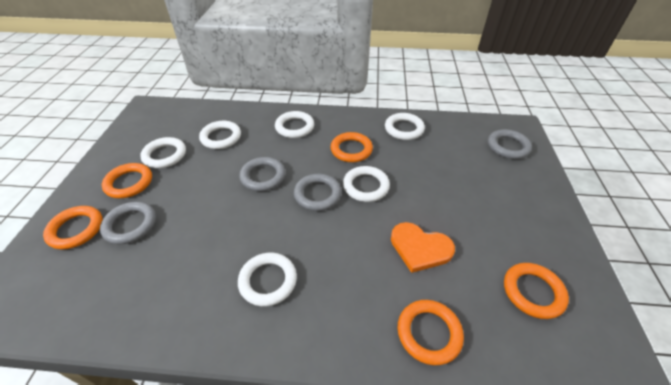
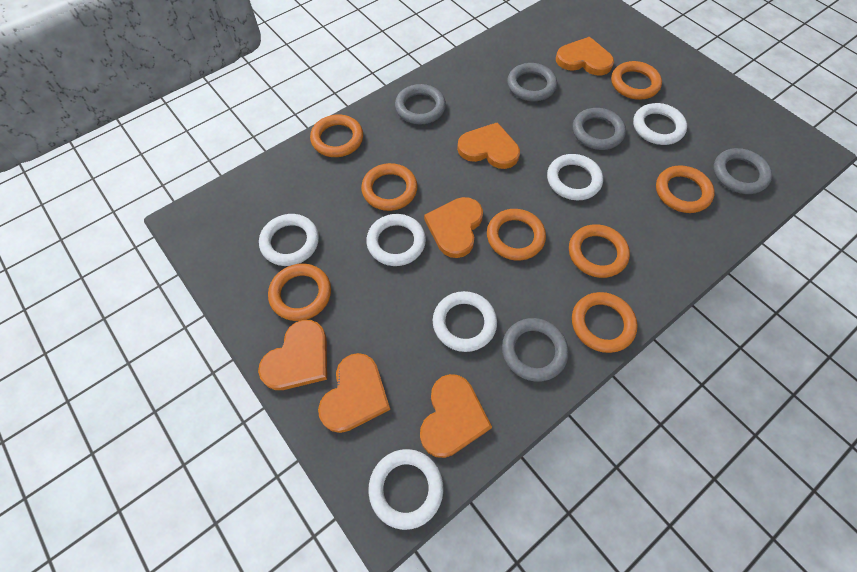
grey ring: 4 -> 5
orange heart: 1 -> 6
orange ring: 5 -> 8

